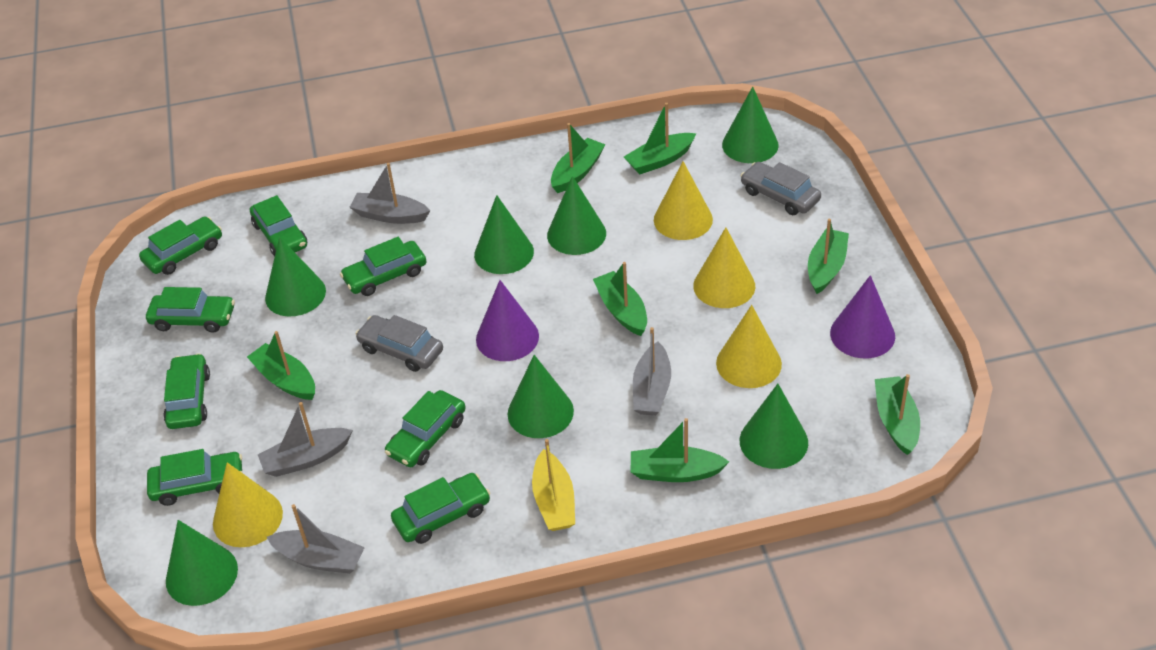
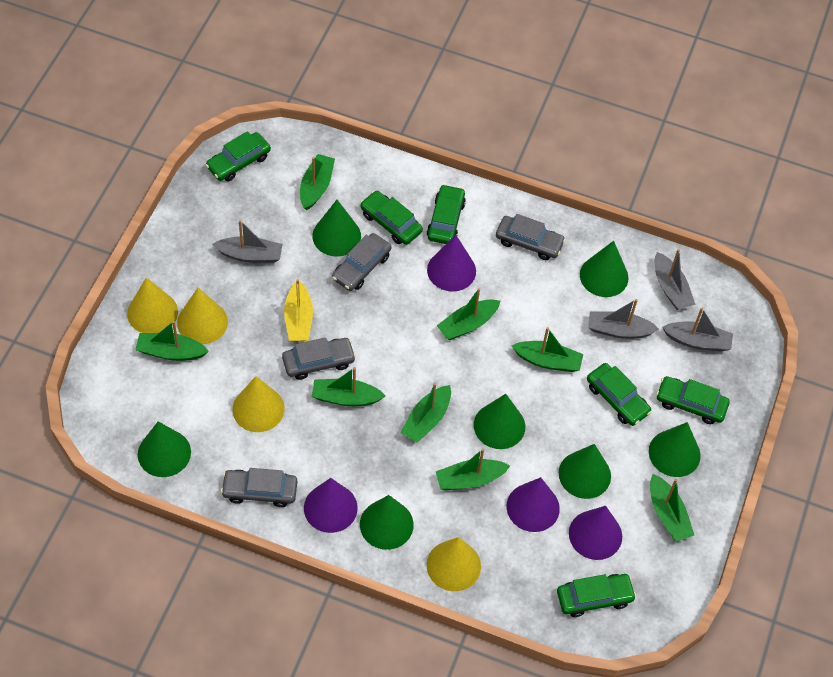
green boat: 7 -> 8
green car: 8 -> 6
grey car: 2 -> 4
purple cone: 2 -> 4

